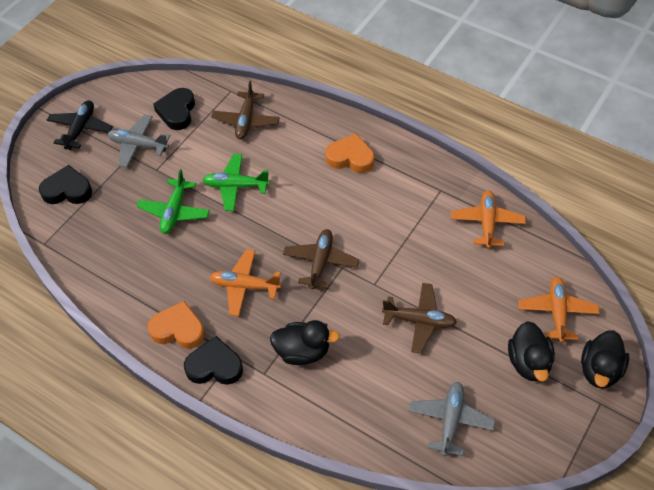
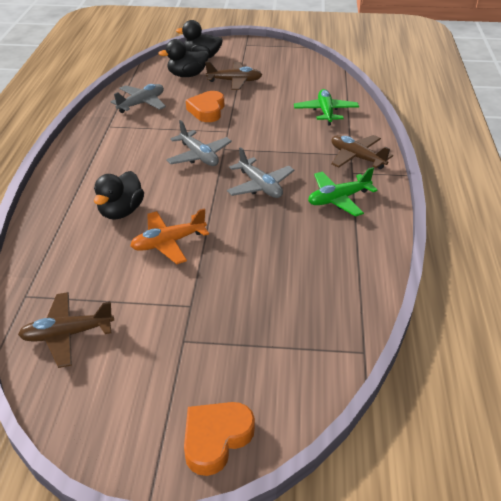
black heart: 3 -> 0
black plane: 1 -> 0
grey plane: 2 -> 3
orange plane: 3 -> 1

